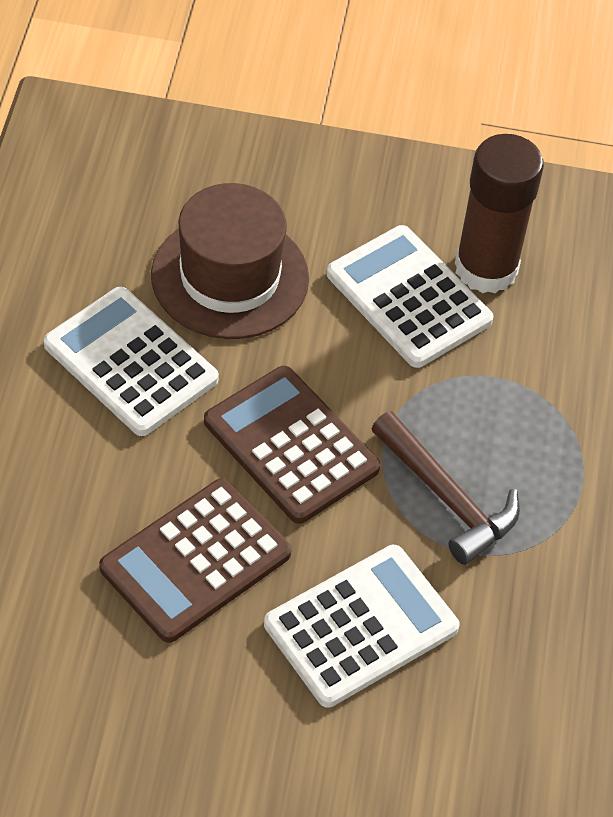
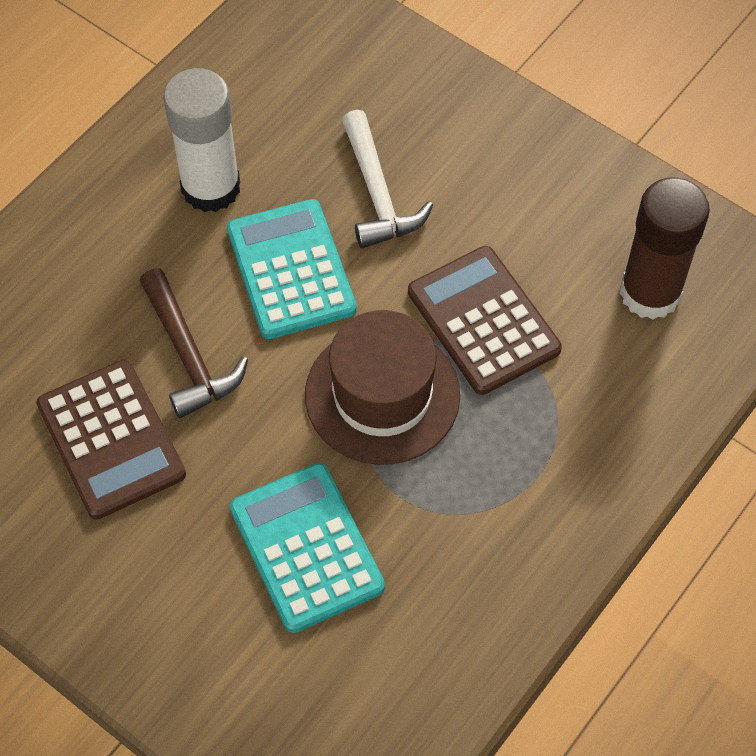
turquoise calculator: 0 -> 2
white calculator: 3 -> 0
white glue stick: 0 -> 1
white hammer: 0 -> 1

